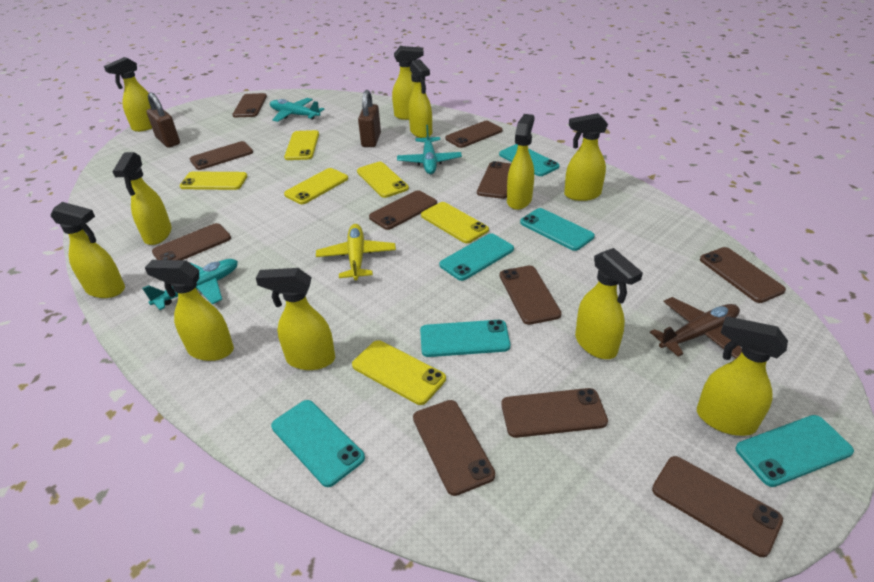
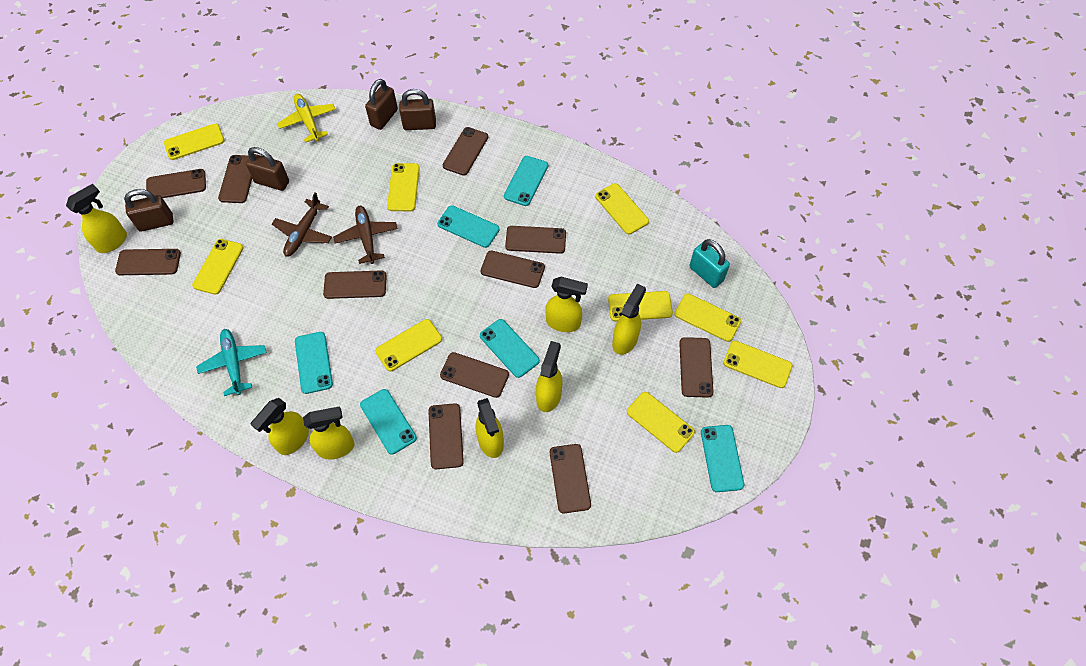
brown padlock: 2 -> 4
brown plane: 1 -> 2
turquoise padlock: 0 -> 1
turquoise plane: 3 -> 1
yellow phone: 6 -> 9
yellow spray bottle: 11 -> 7

